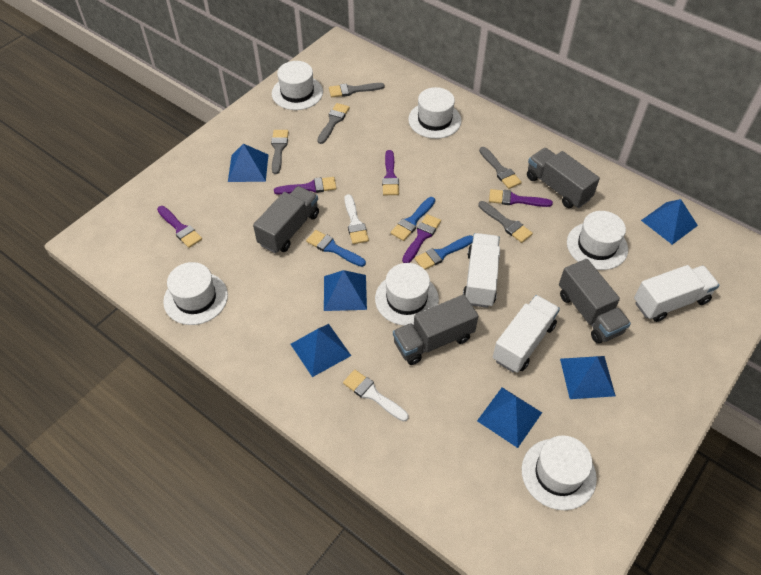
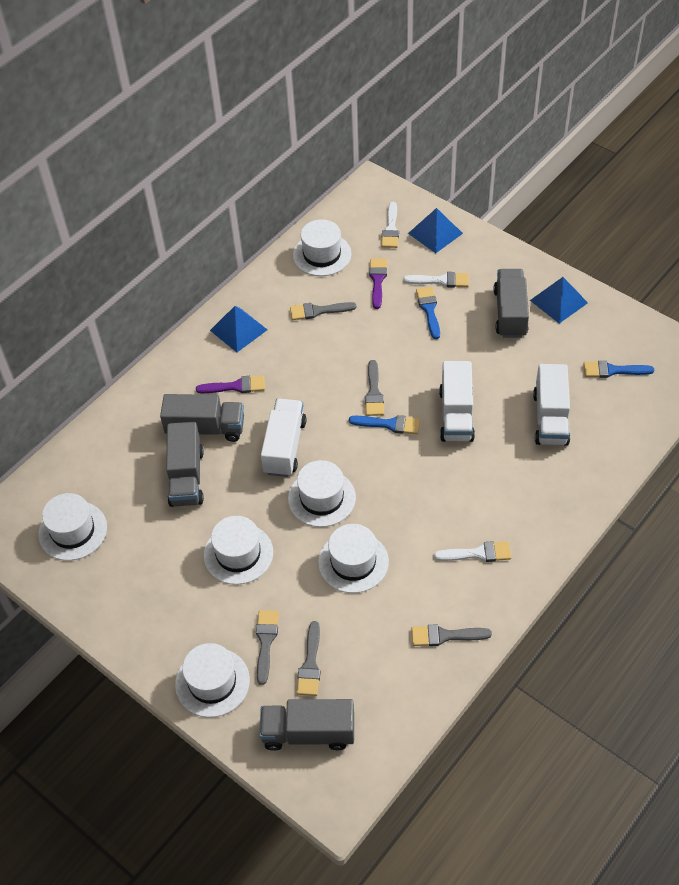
blue pyramid: 6 -> 3
purple brush: 5 -> 2
white brush: 2 -> 3

